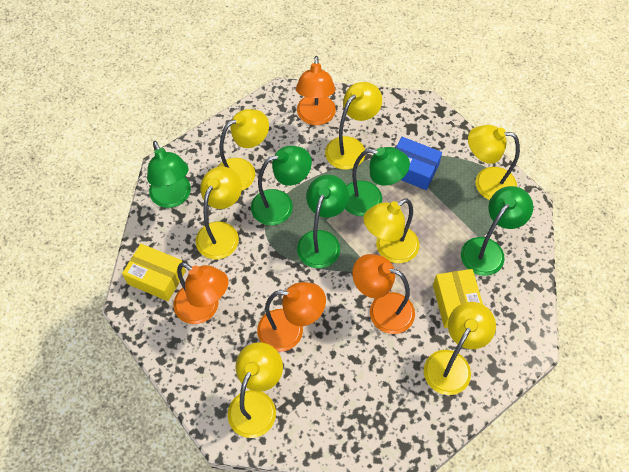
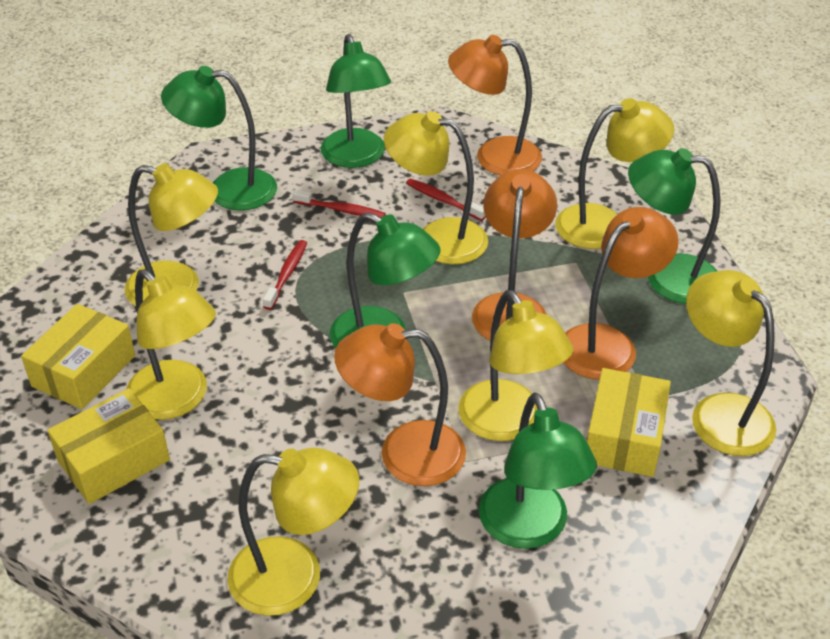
blue box: 1 -> 0
red toothbrush: 0 -> 3
yellow box: 2 -> 3

